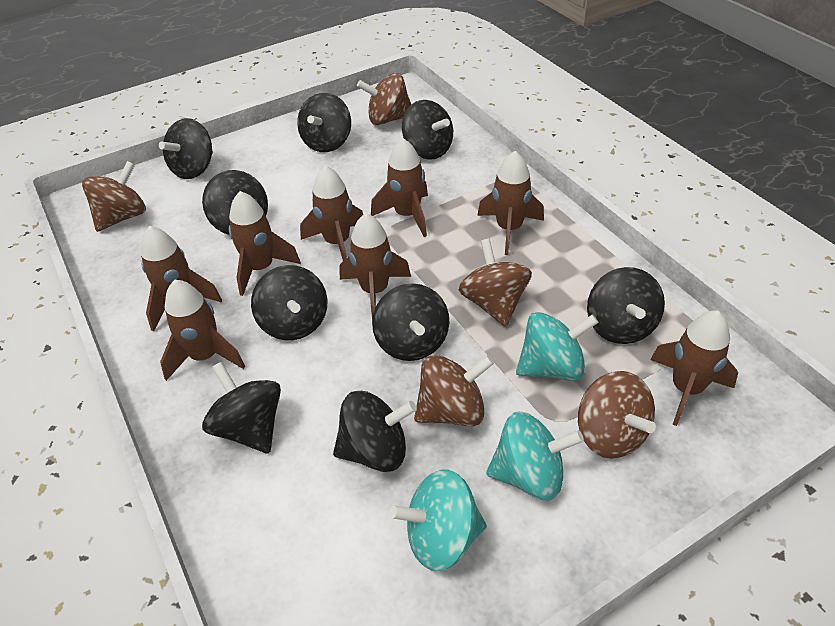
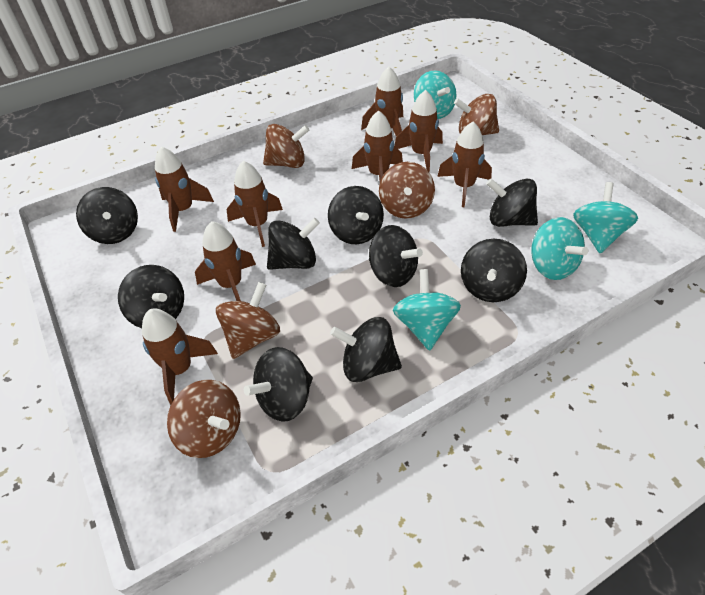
turquoise spinning top: 3 -> 4

